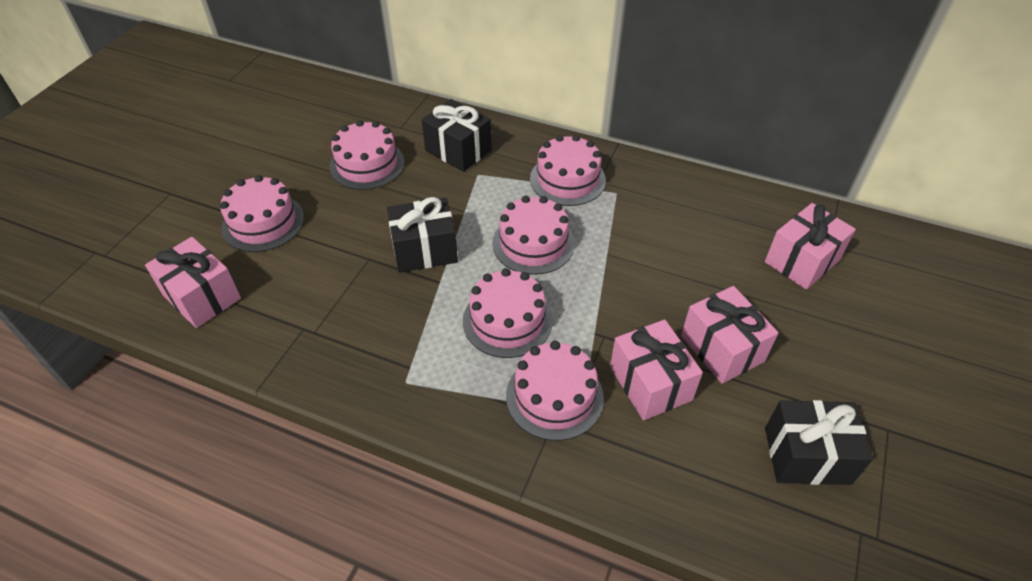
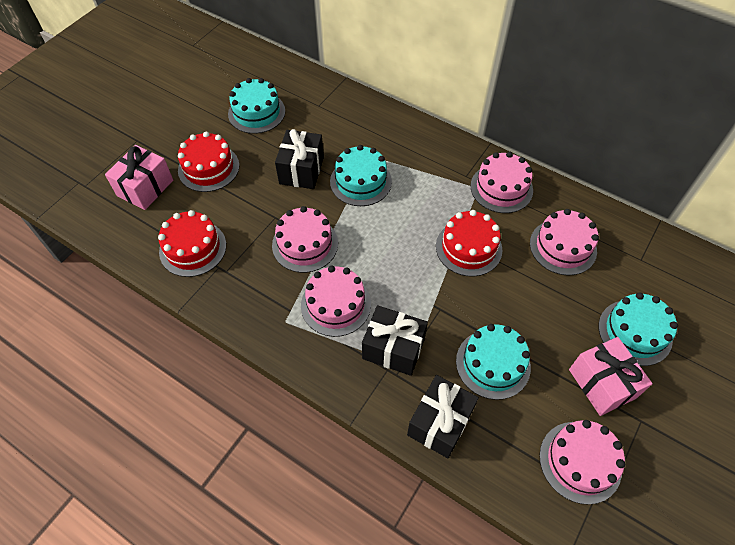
pink cake: 6 -> 5
pink gift: 4 -> 2
red cake: 0 -> 3
turquoise cake: 0 -> 4

